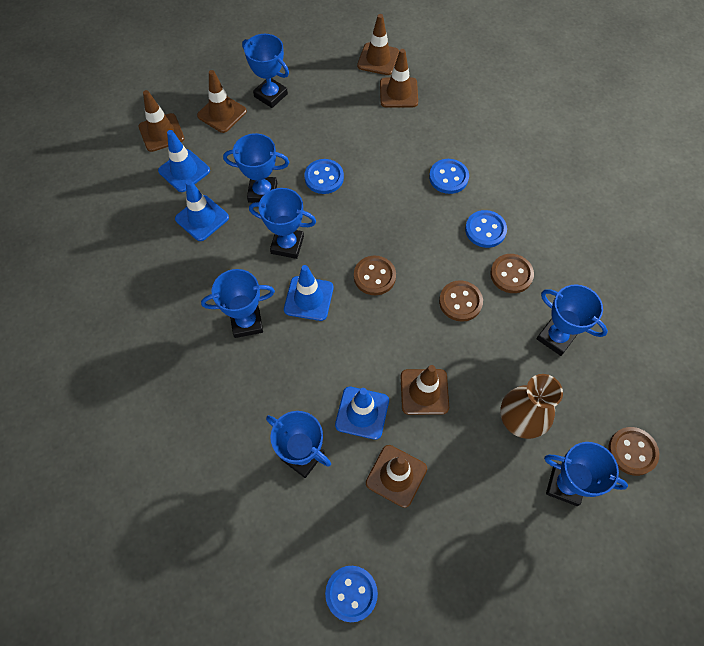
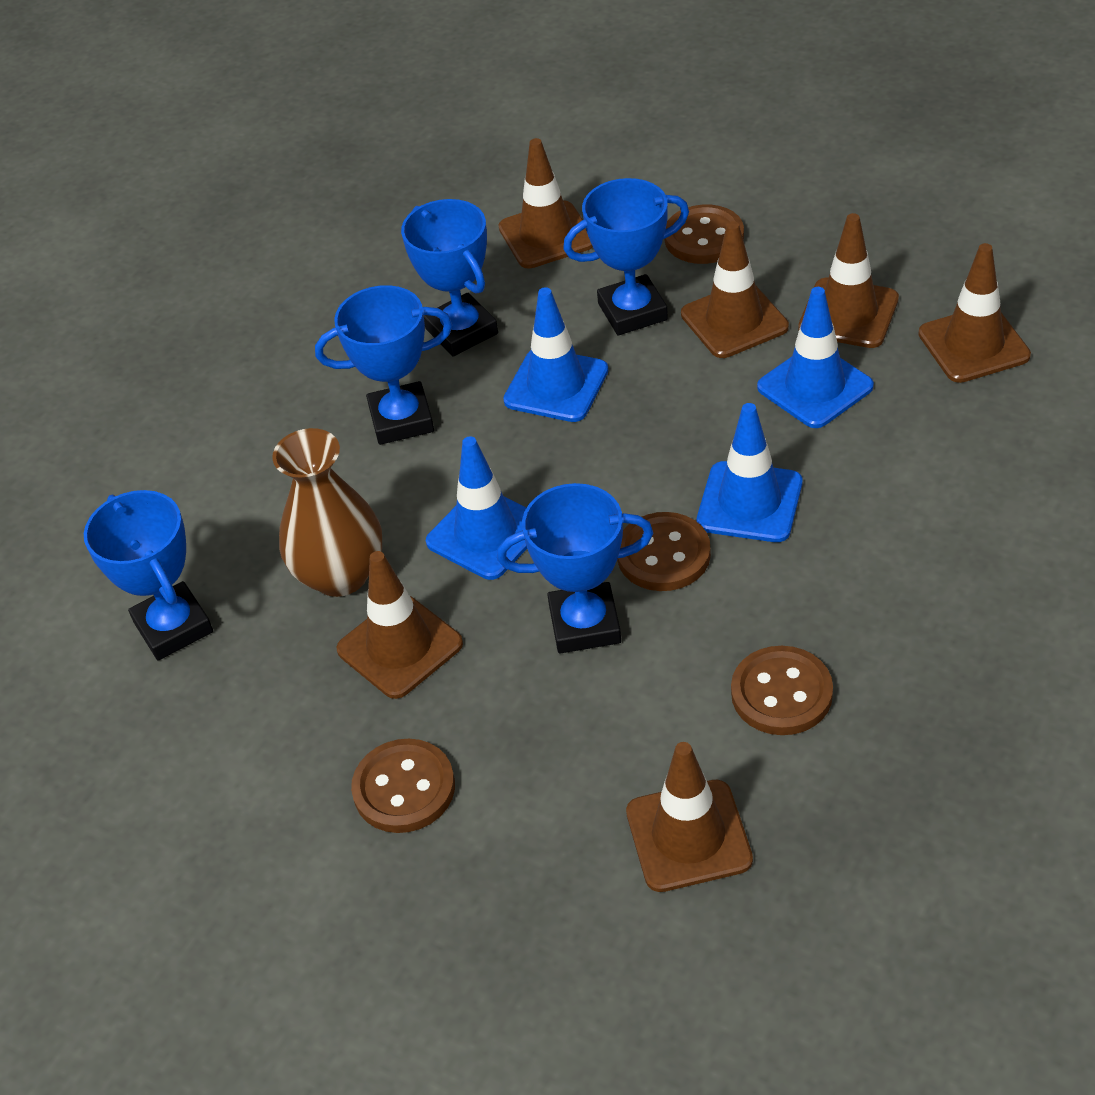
blue button: 4 -> 0
blue trophy: 7 -> 5

